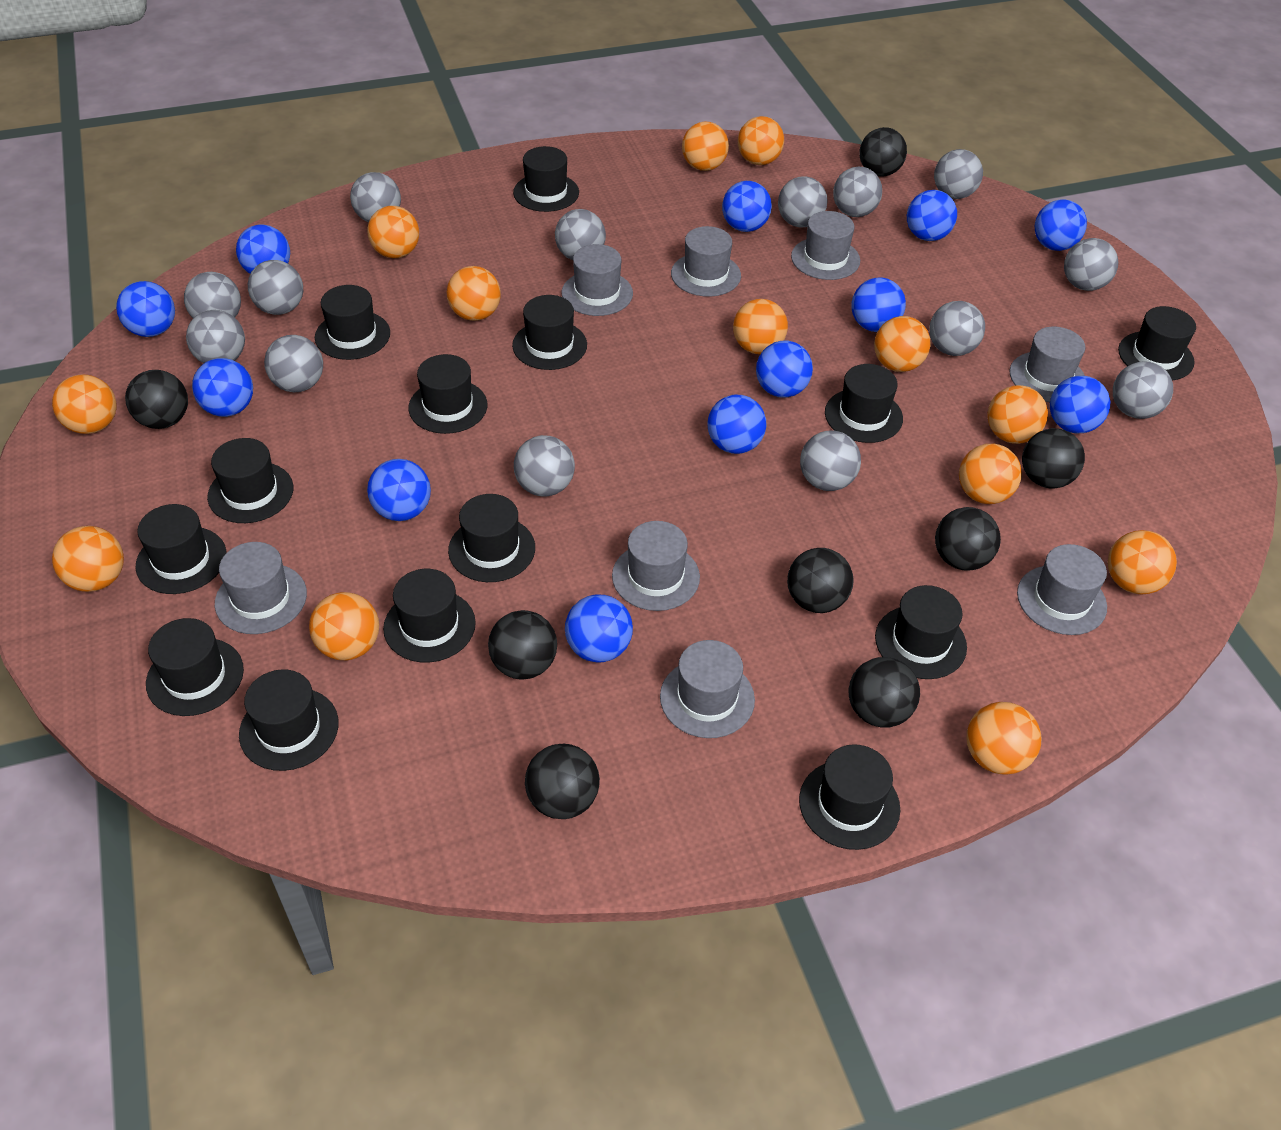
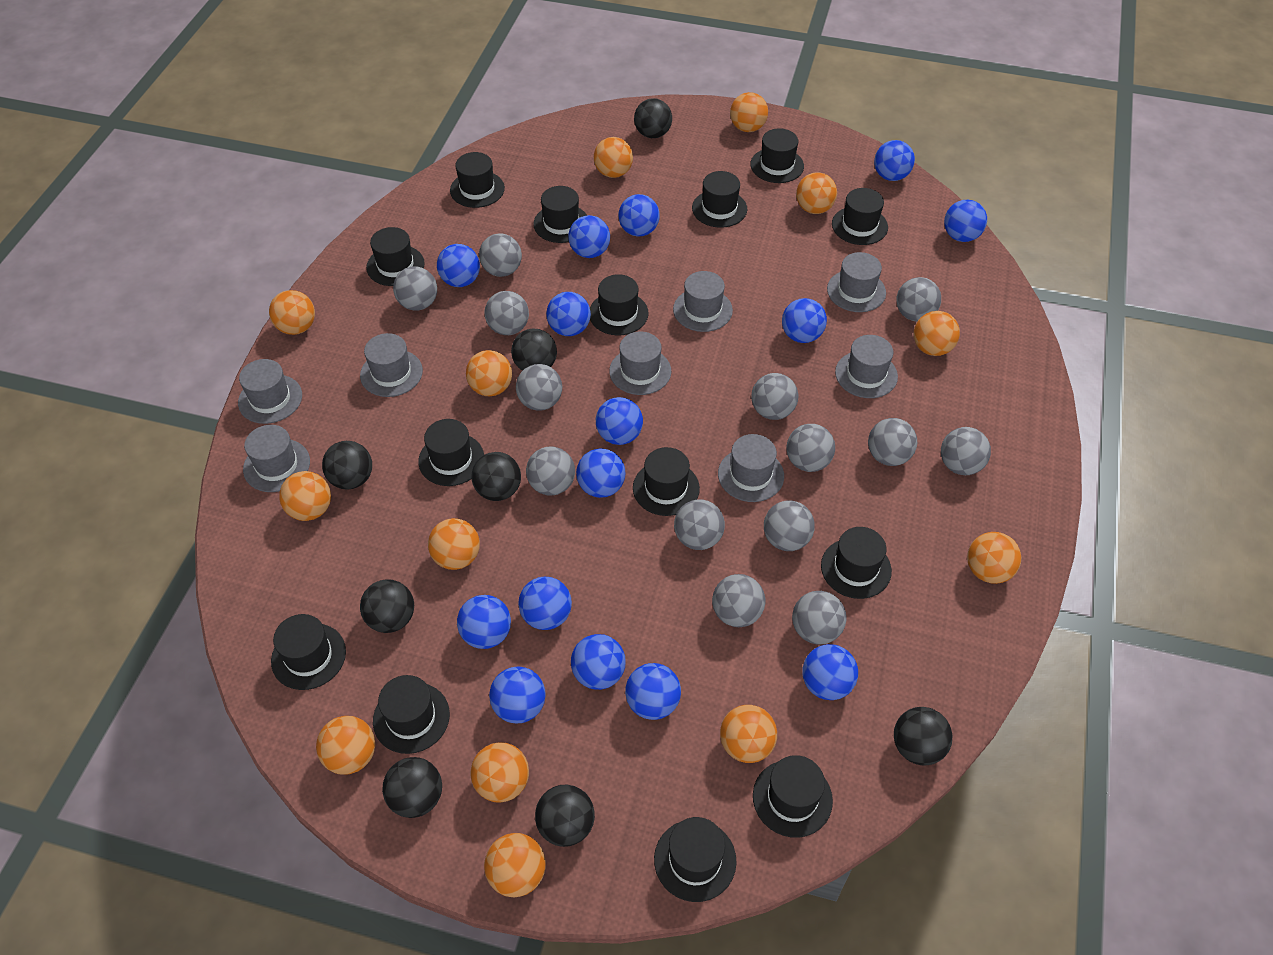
blue ball: 12 -> 15

